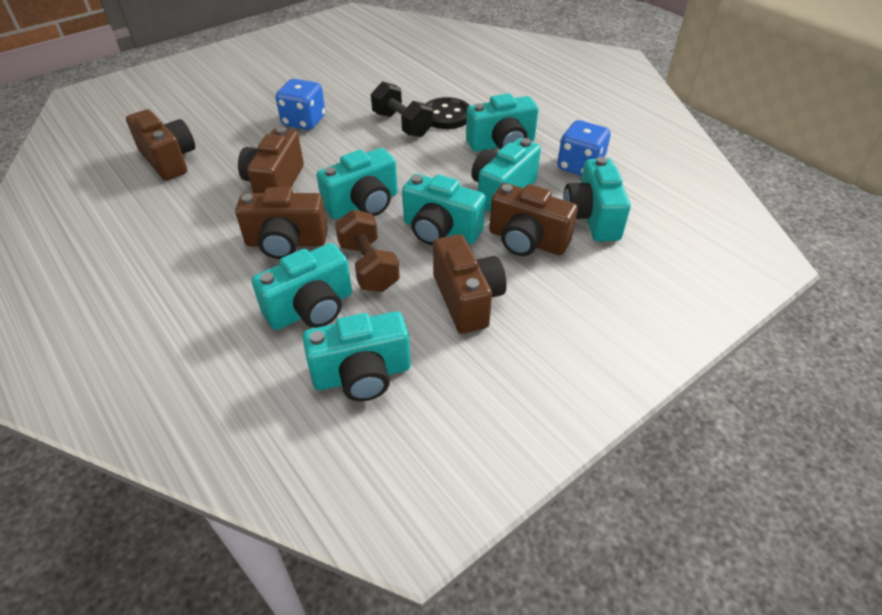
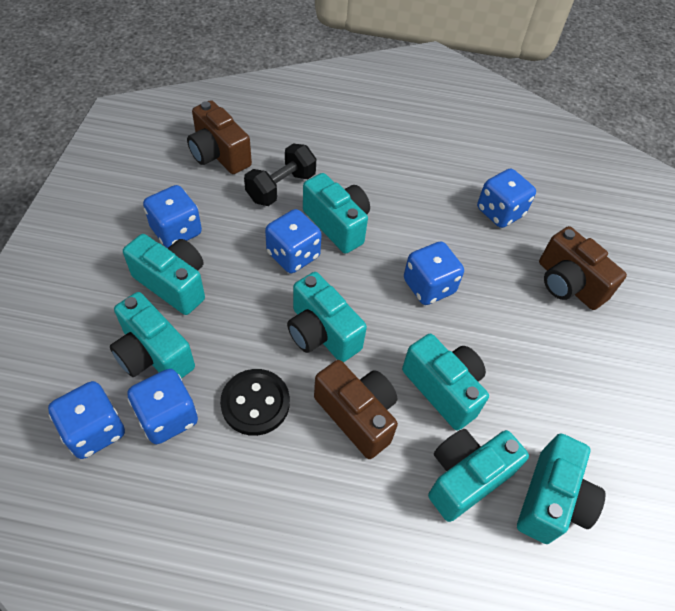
blue dice: 2 -> 6
brown camera: 5 -> 3
brown dumbbell: 1 -> 0

